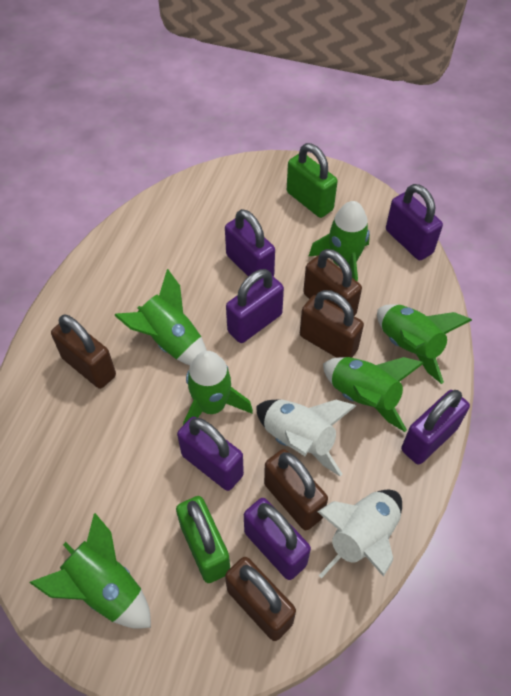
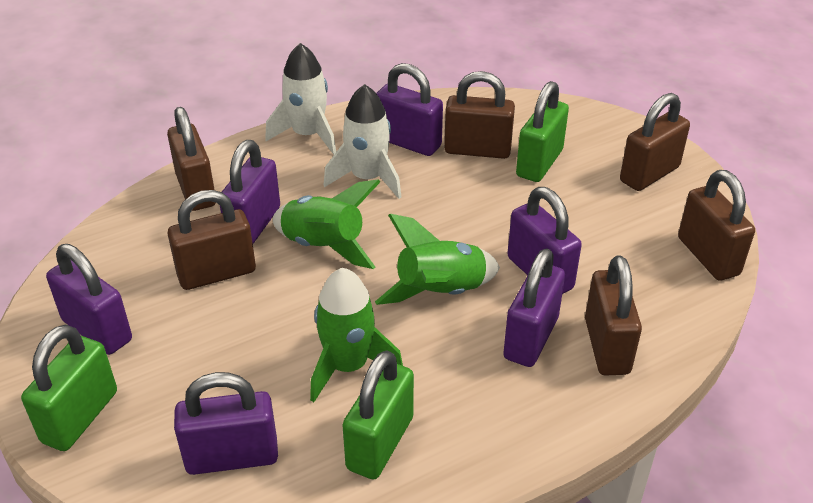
brown padlock: 5 -> 6
green padlock: 2 -> 3
green rocket: 6 -> 3

